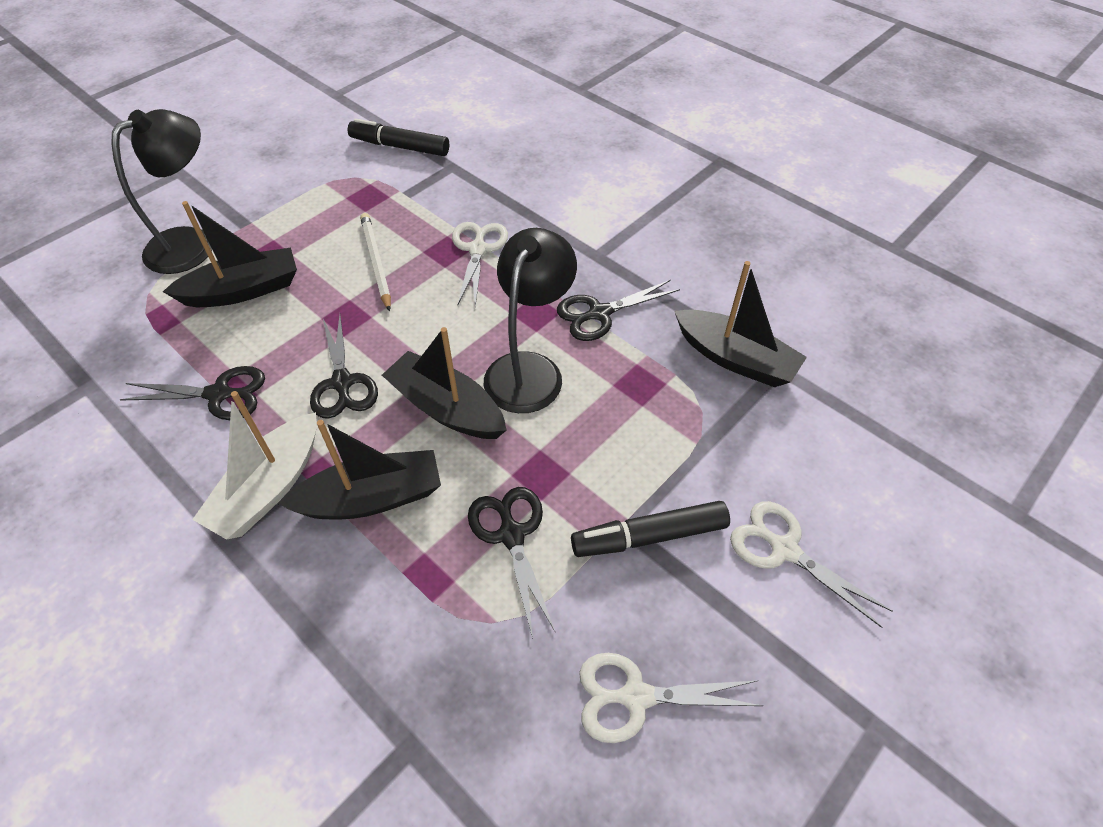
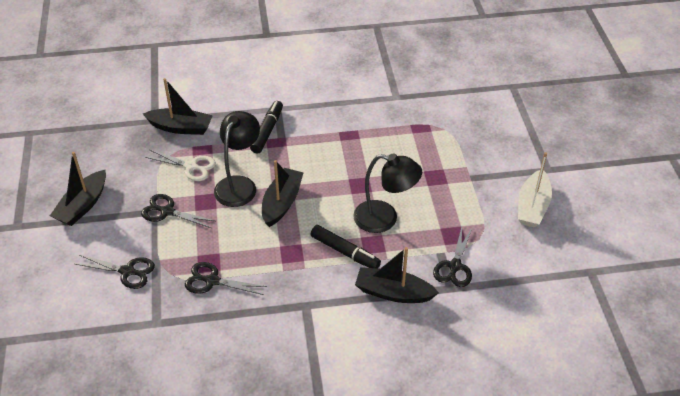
white pencil: 1 -> 0
white scissors: 3 -> 1

